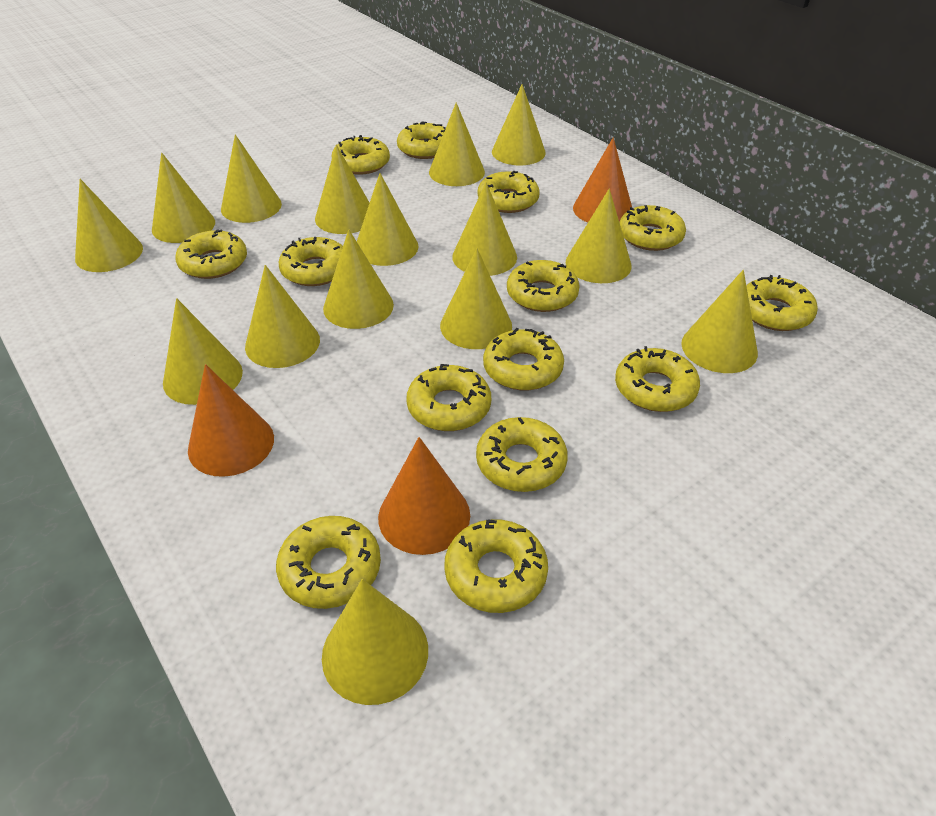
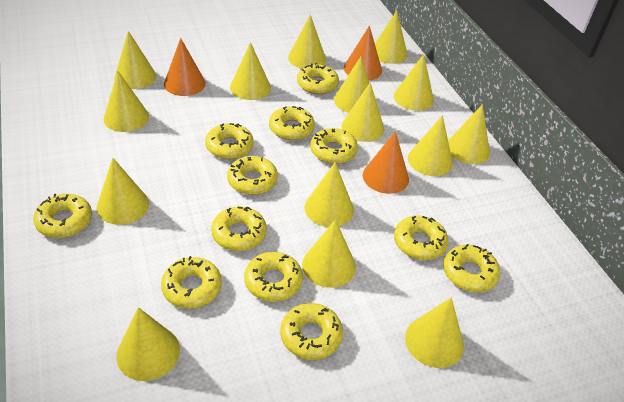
yellow donut: 14 -> 12

